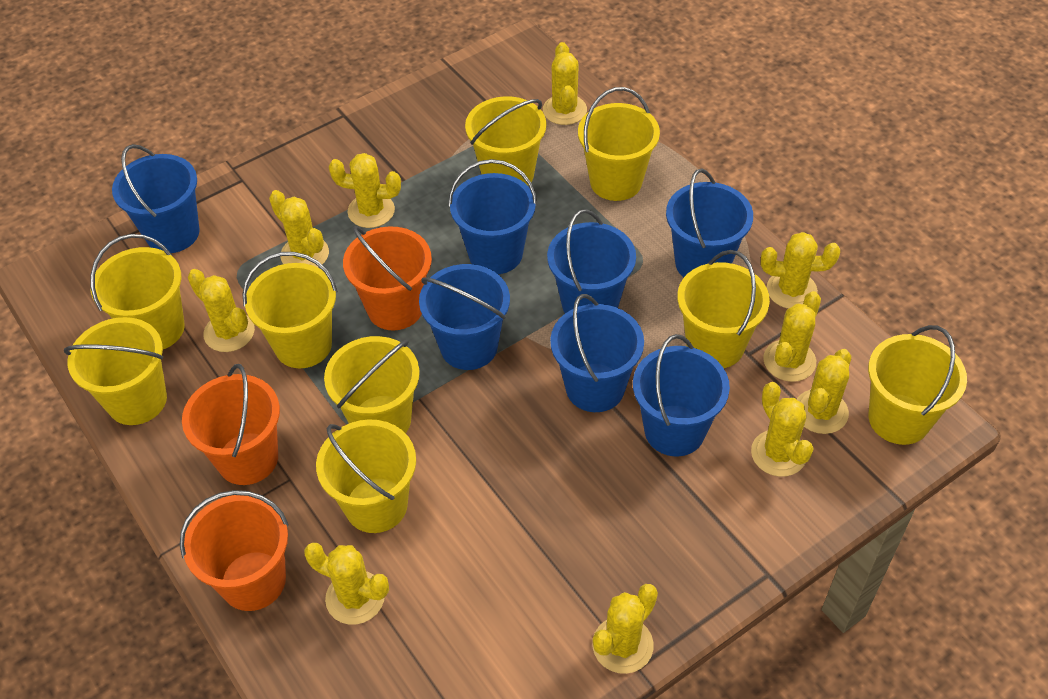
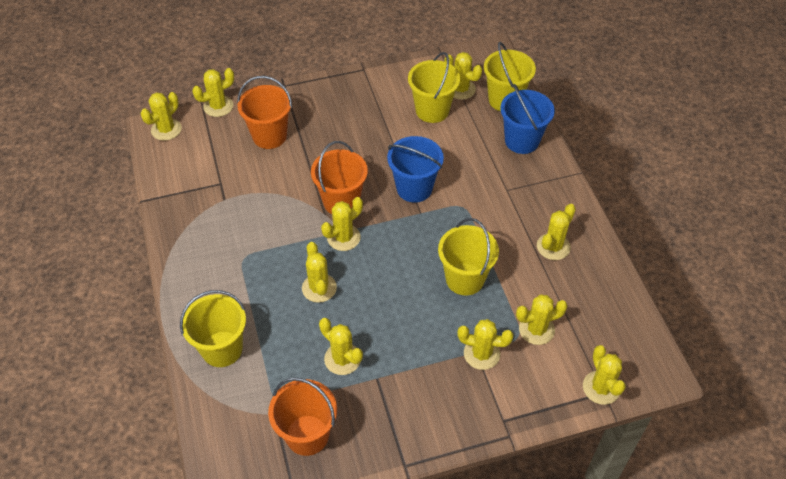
blue bucket: 7 -> 2
yellow bucket: 9 -> 4

